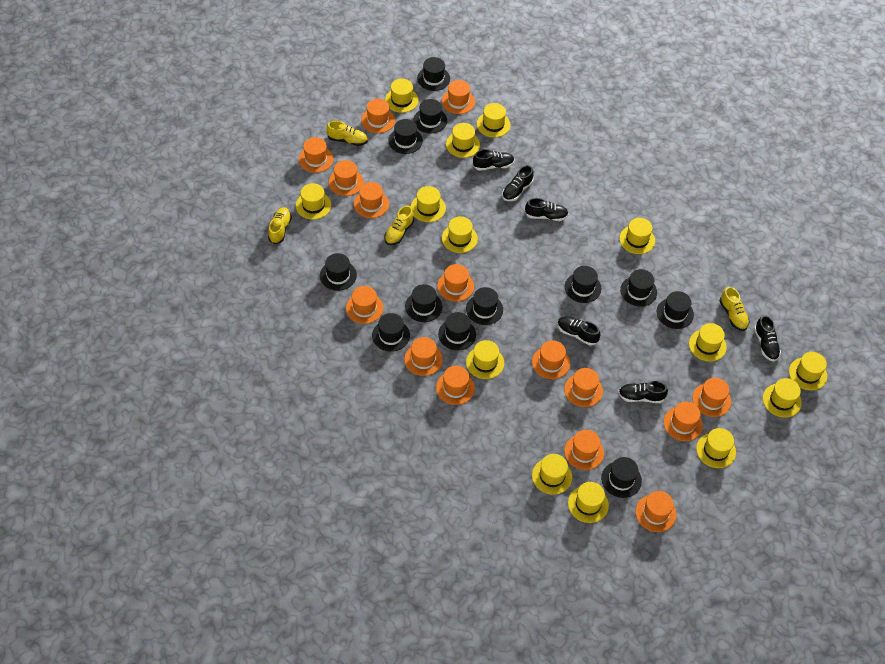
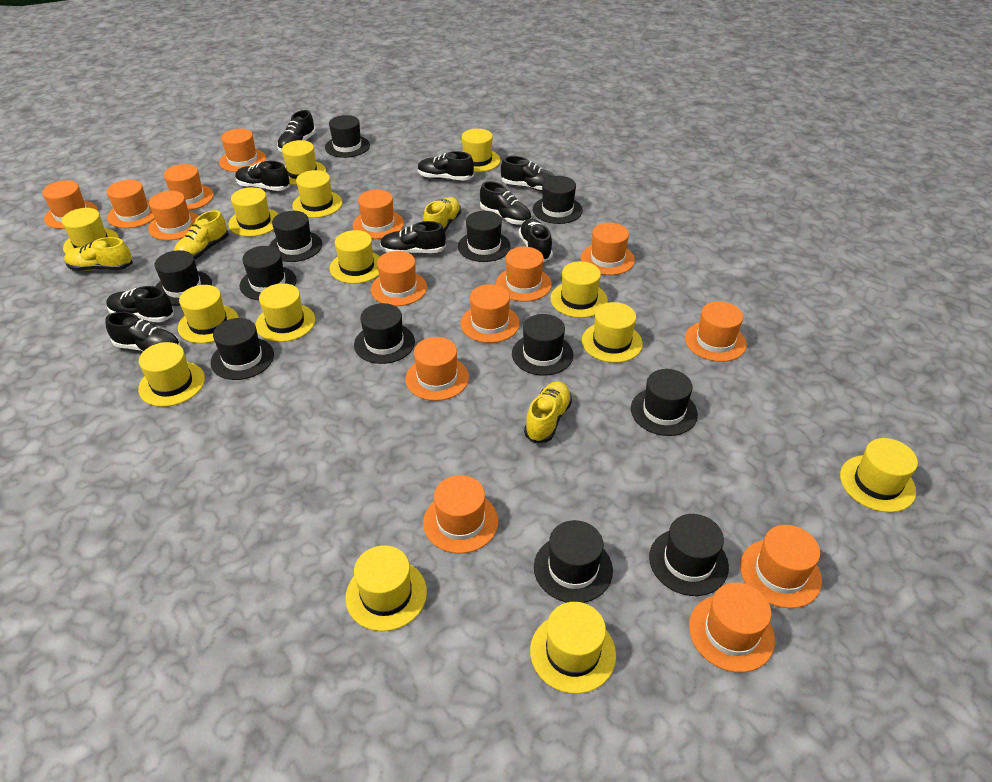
black shoe: 6 -> 9

